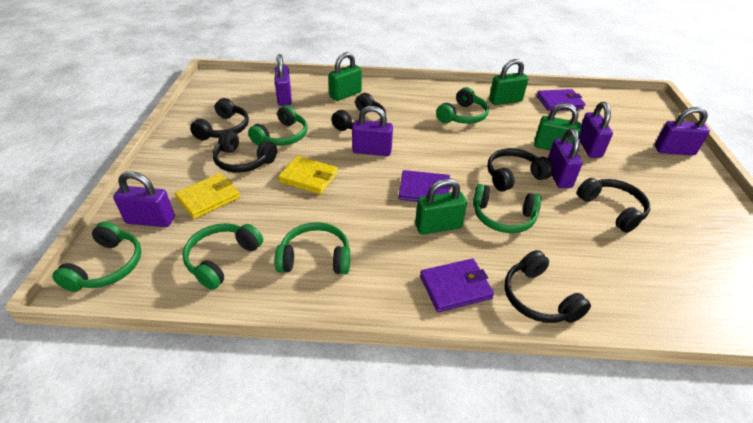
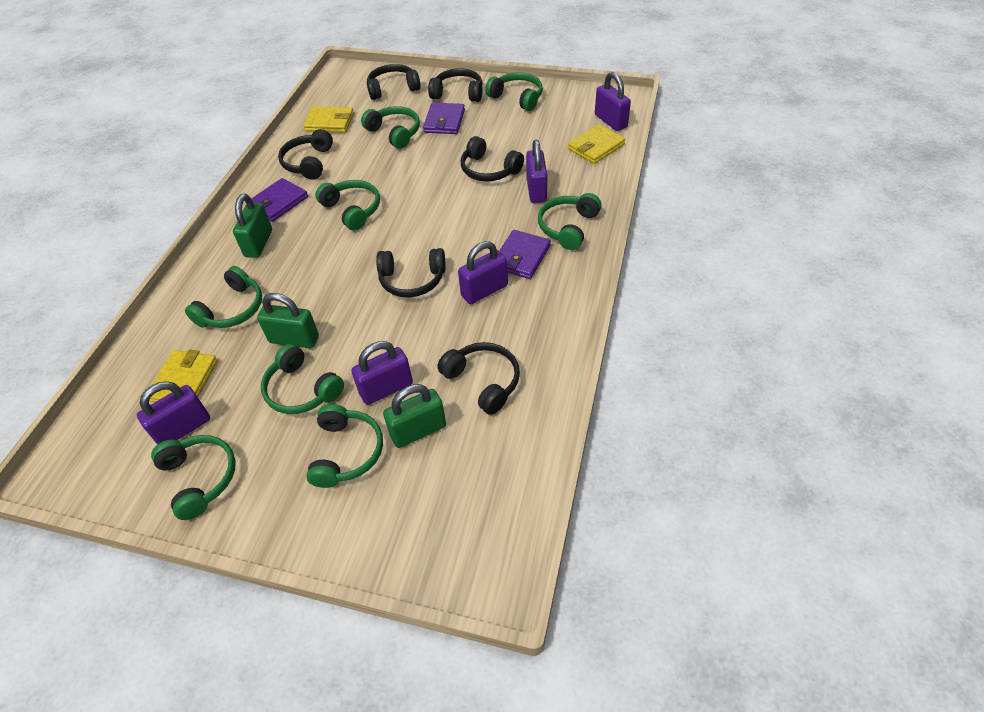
green headphones: 6 -> 8
green padlock: 4 -> 3
purple padlock: 6 -> 5
yellow wallet: 2 -> 3

